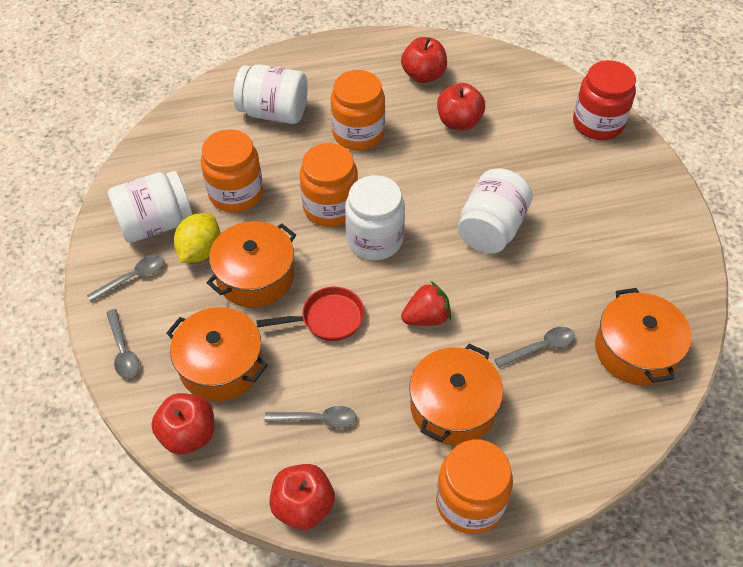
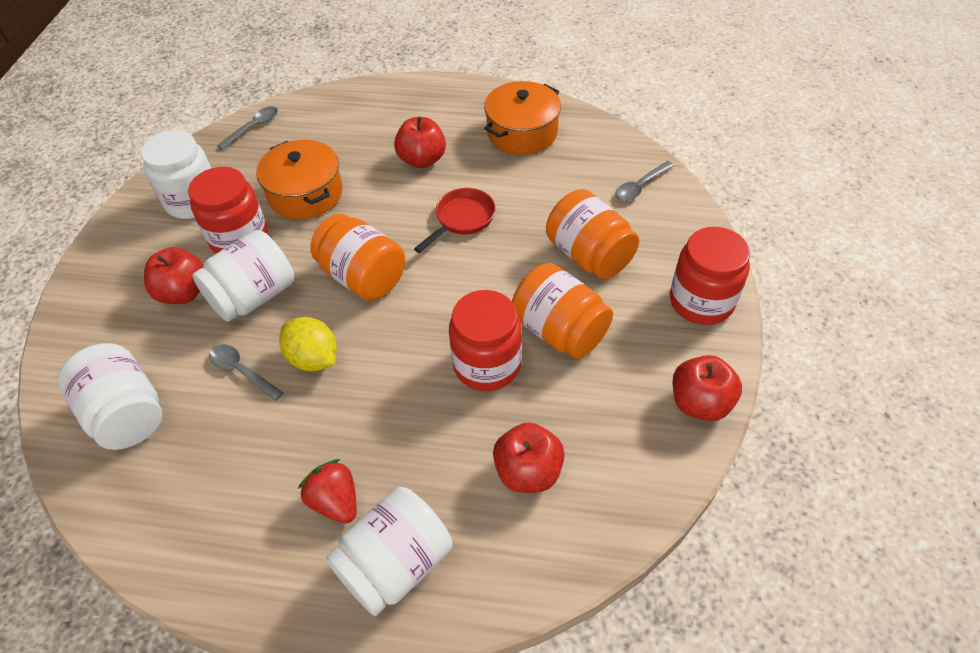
grey spoon: 4 -> 3
orange jar: 4 -> 3
orange pot: 4 -> 2
red jar: 1 -> 3

